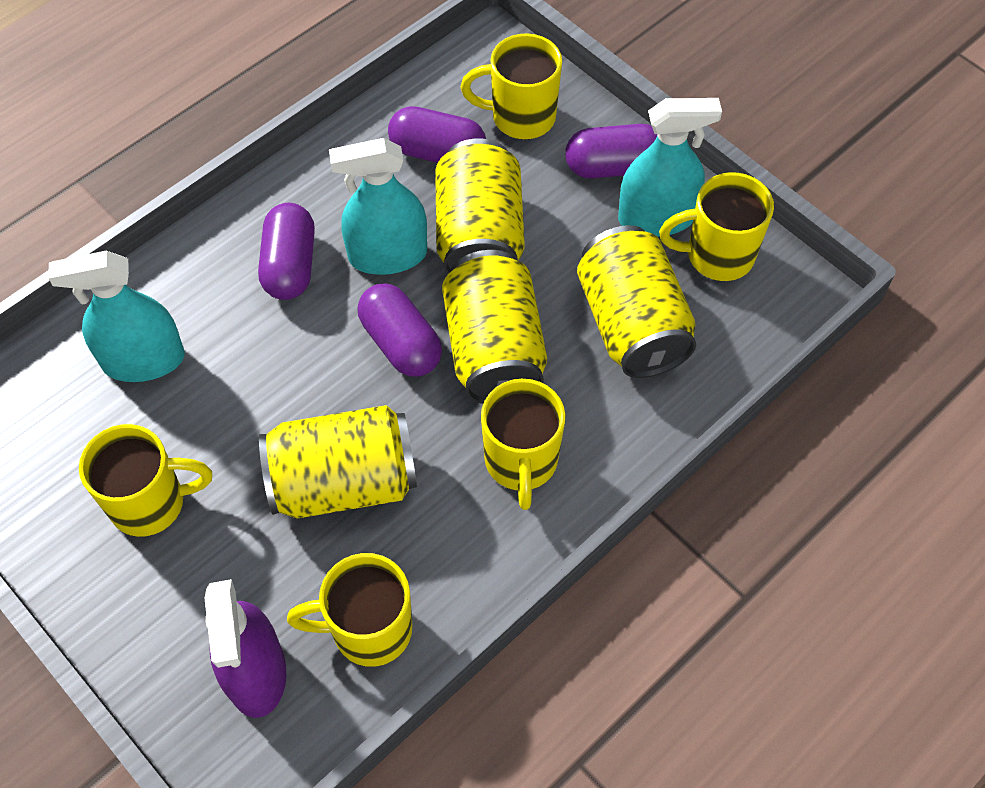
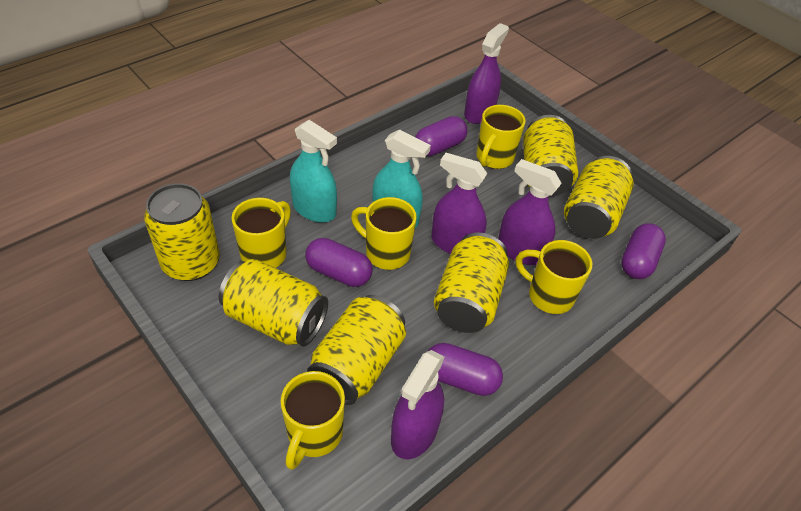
purple spray bottle: 1 -> 4
turquoise spray bottle: 3 -> 2
yellow can: 4 -> 6

